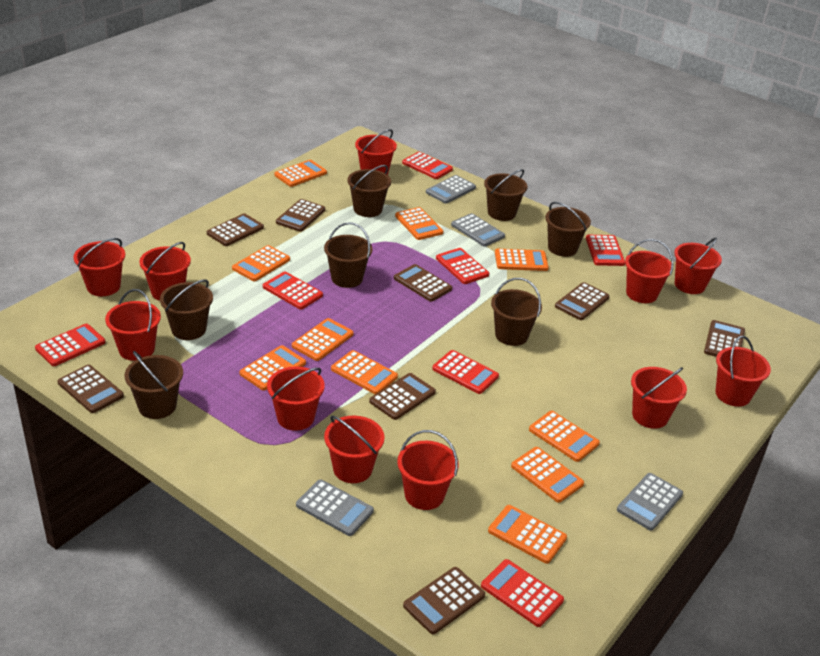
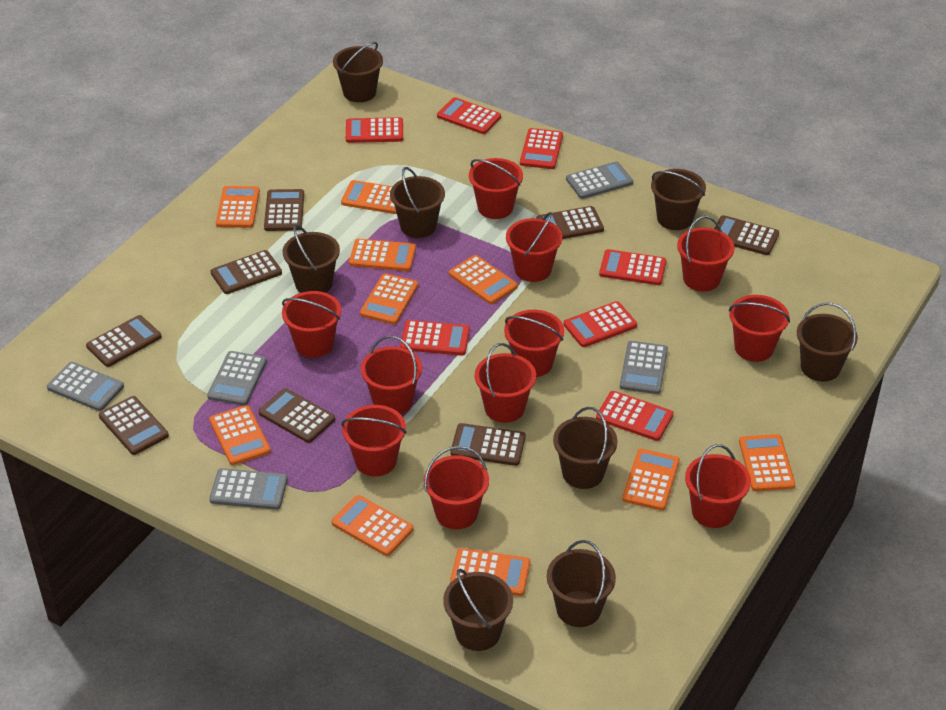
brown bucket: 7 -> 8
grey calculator: 4 -> 5

